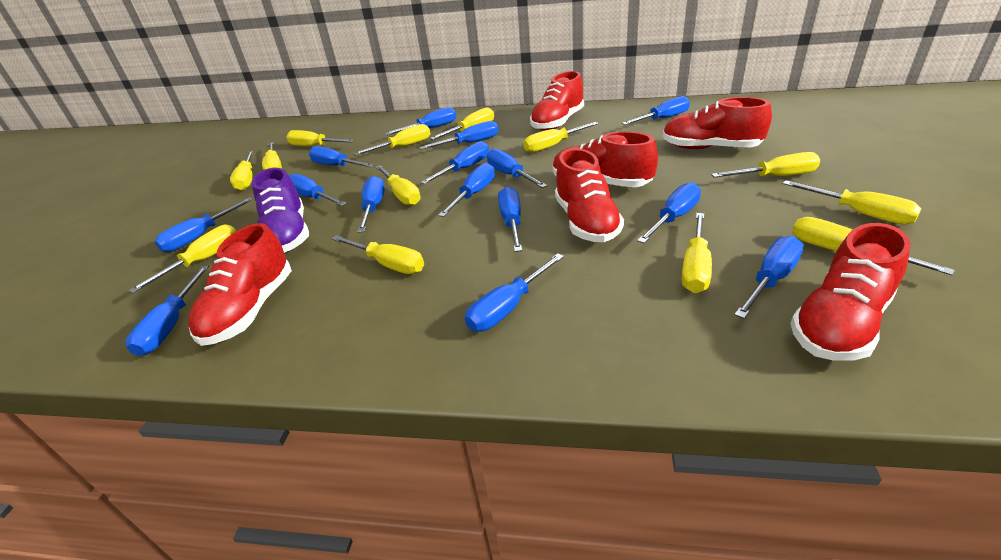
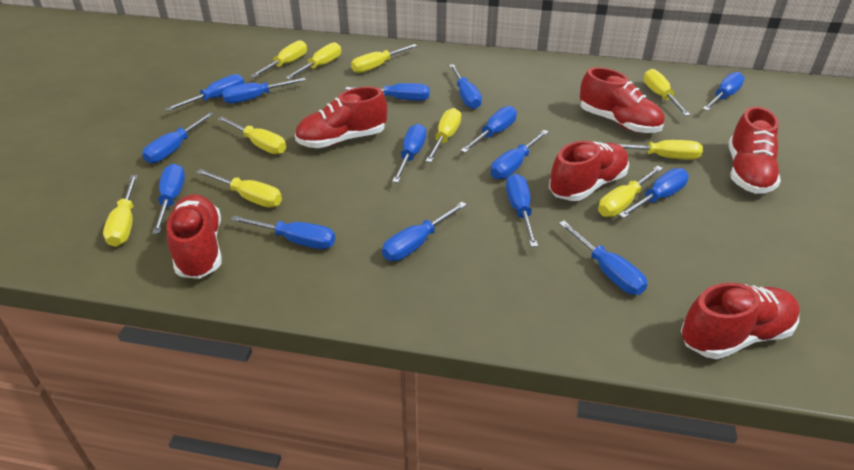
purple shoe: 1 -> 0
yellow screwdriver: 13 -> 10

